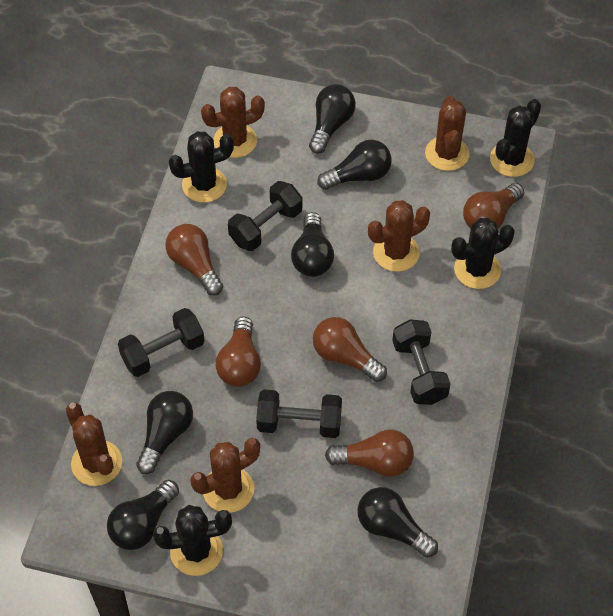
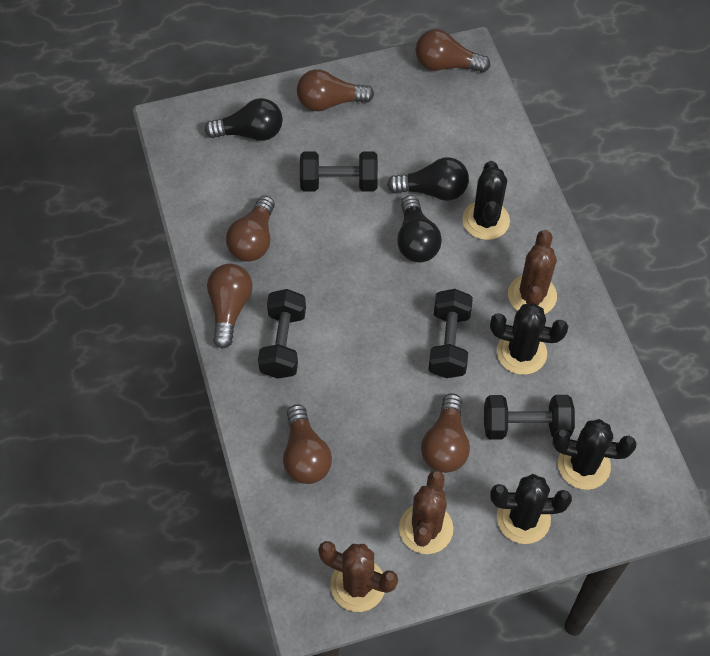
black light bulb: 6 -> 3
brown cactus: 5 -> 3
brown light bulb: 5 -> 6

